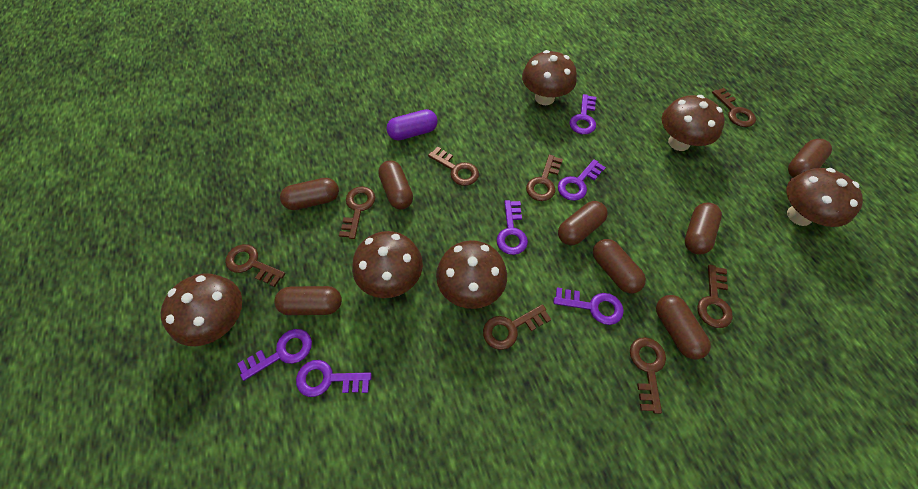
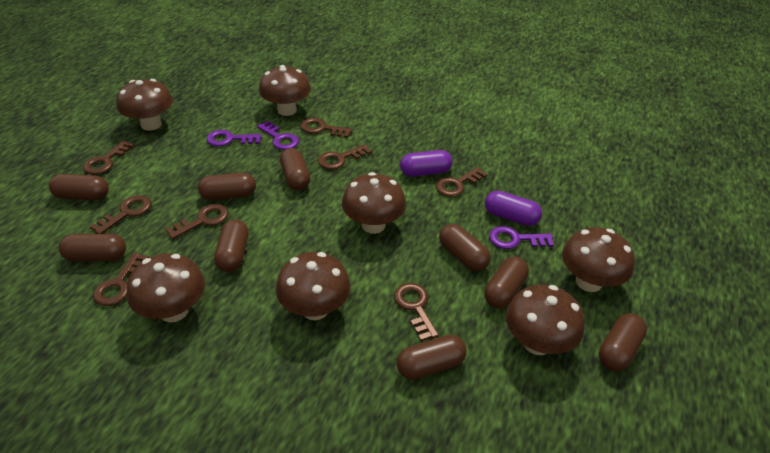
brown capsule: 8 -> 9
brown mushroom: 6 -> 7
purple capsule: 1 -> 2
purple key: 6 -> 3

